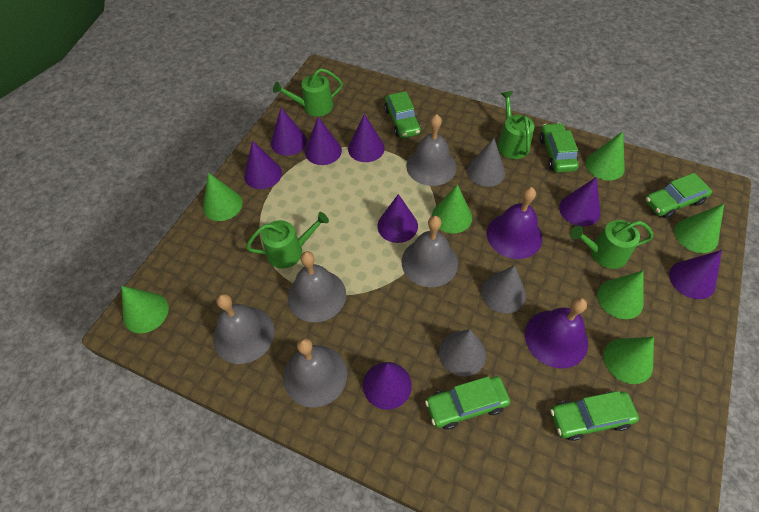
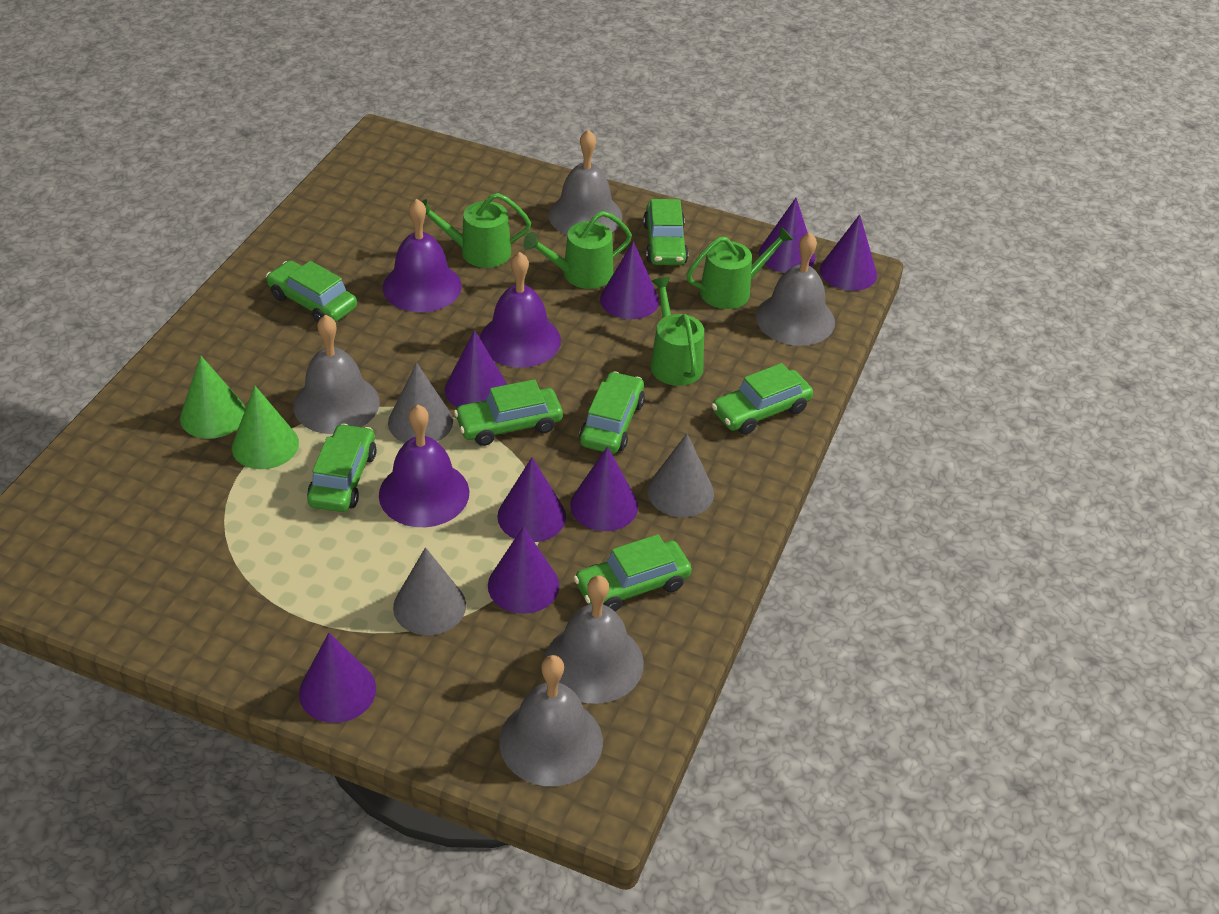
green car: 5 -> 7
green cone: 7 -> 2
purple bell: 2 -> 3

